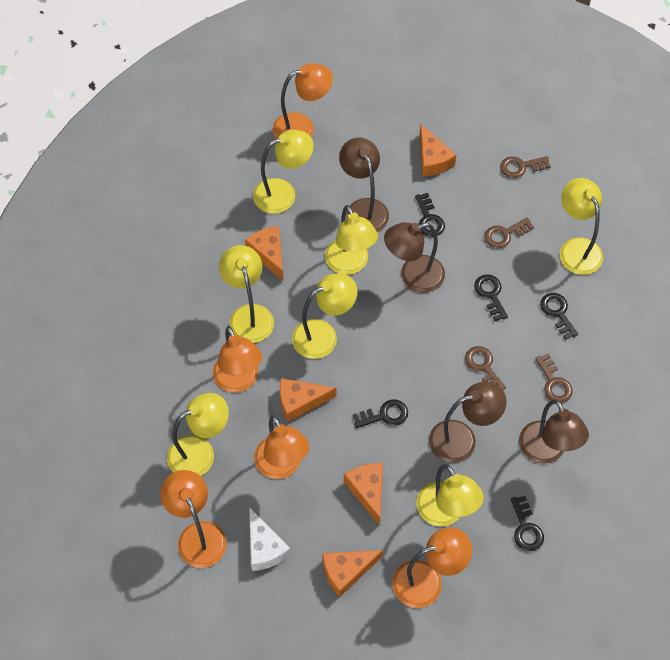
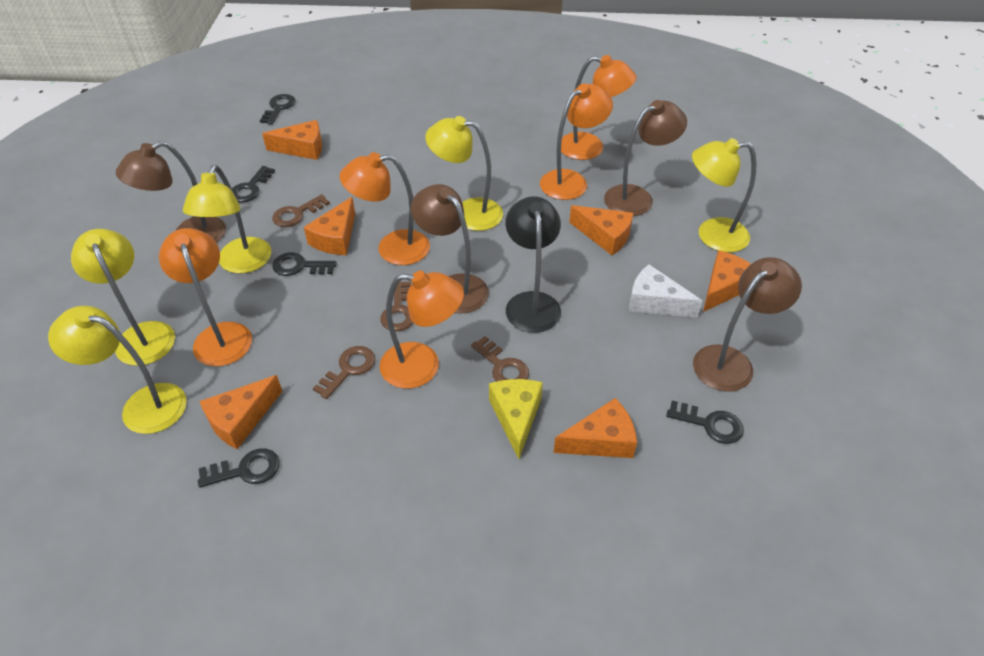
black lamp: 0 -> 1
orange cheese: 5 -> 6
yellow cheese: 0 -> 1
yellow lamp: 7 -> 5

